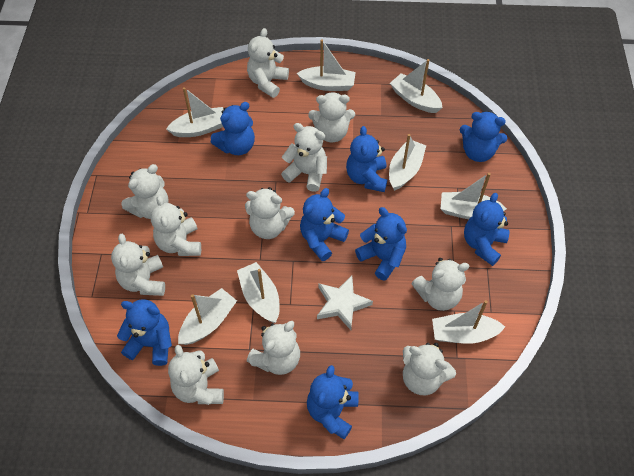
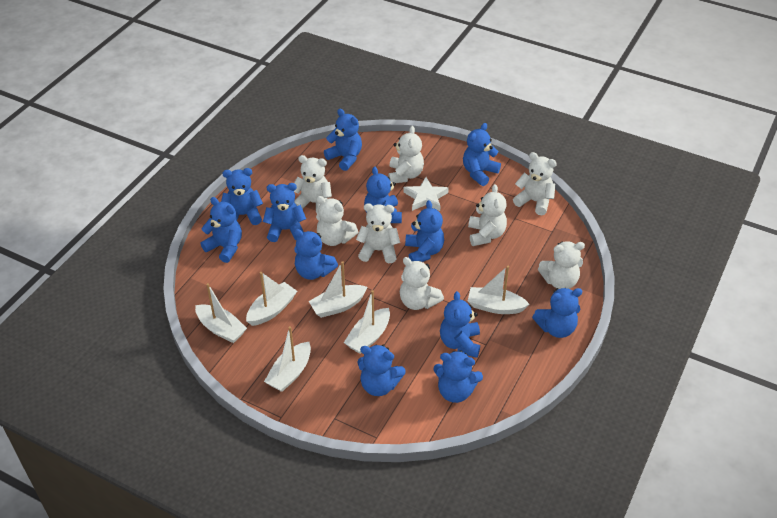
blue teddy bear: 8 -> 12
white boat: 8 -> 6
white teddy bear: 11 -> 8

